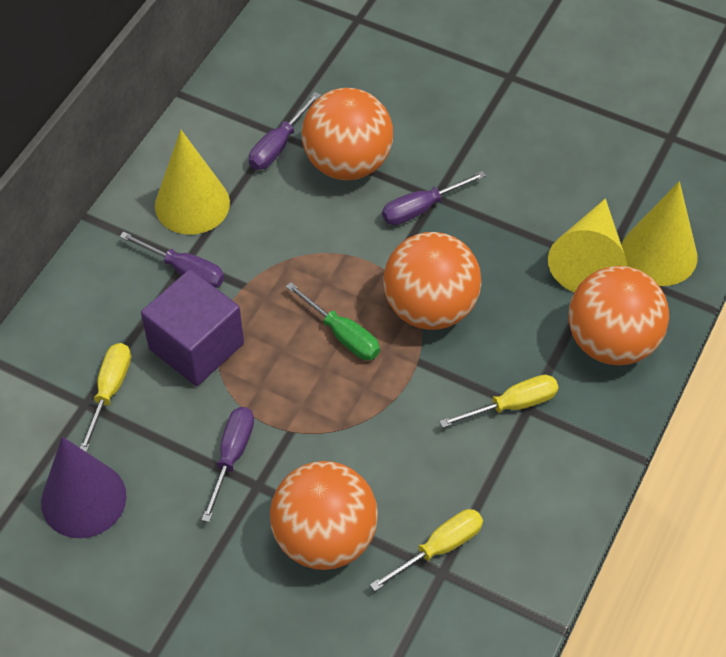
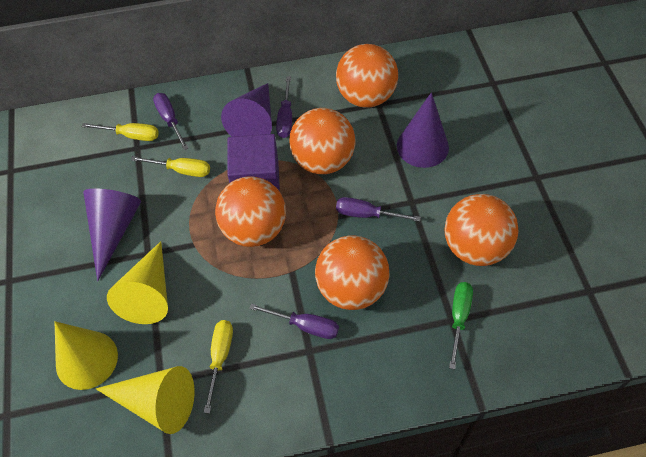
orange ball: 4 -> 5
purple cone: 1 -> 3

